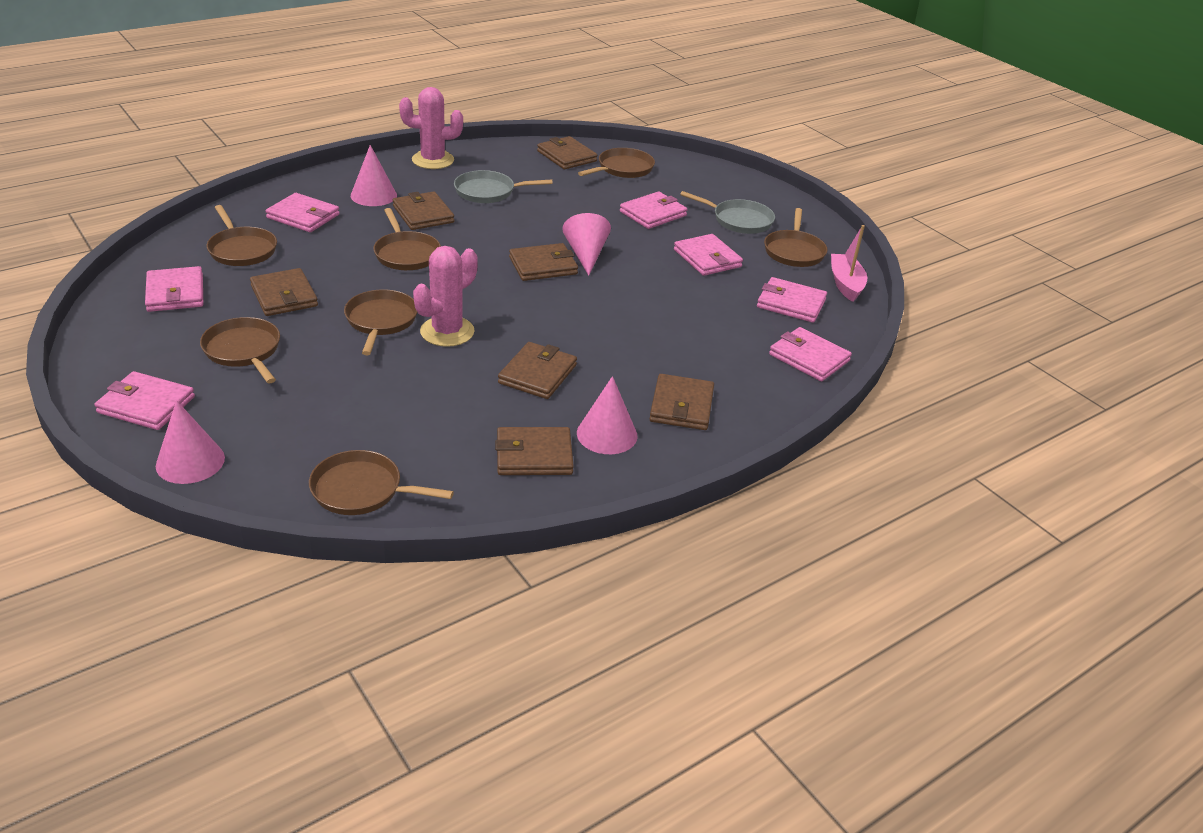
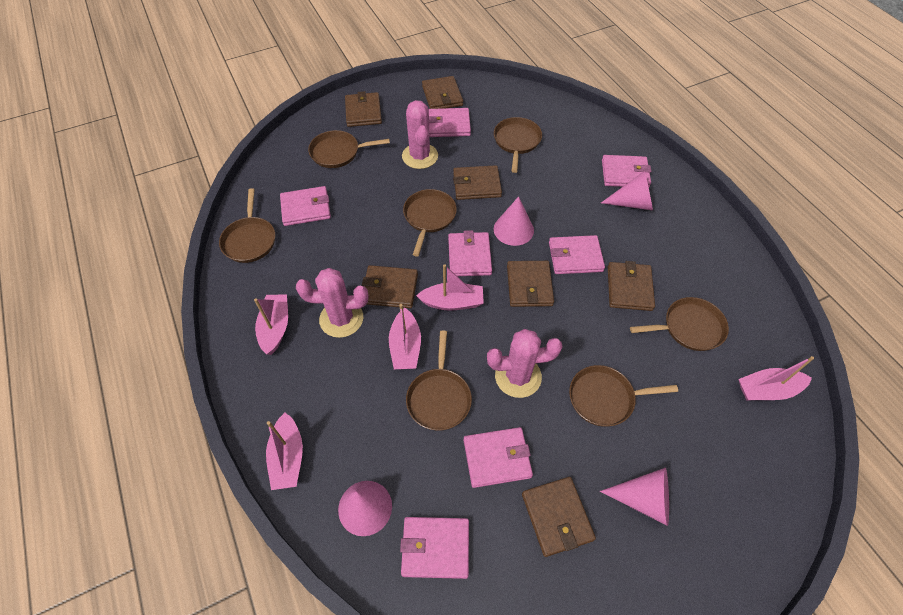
grey pan: 2 -> 0
pink boat: 1 -> 5
pink cactus: 2 -> 3

